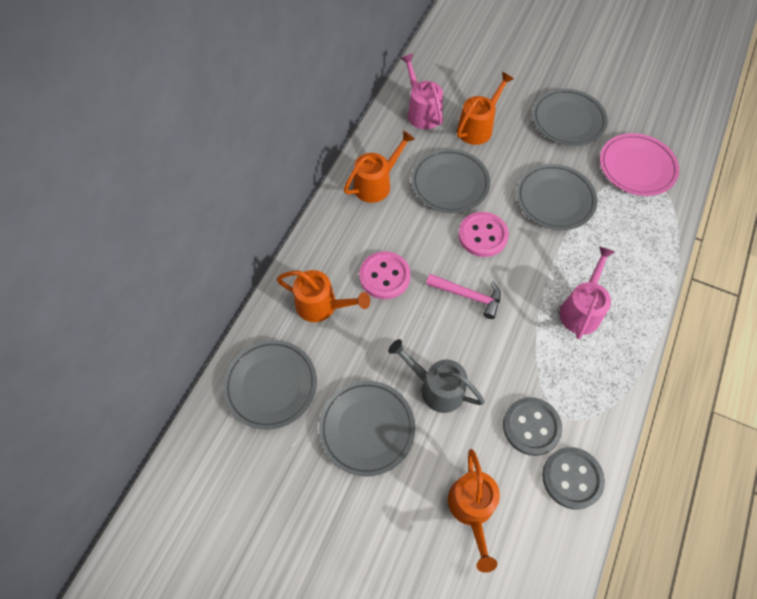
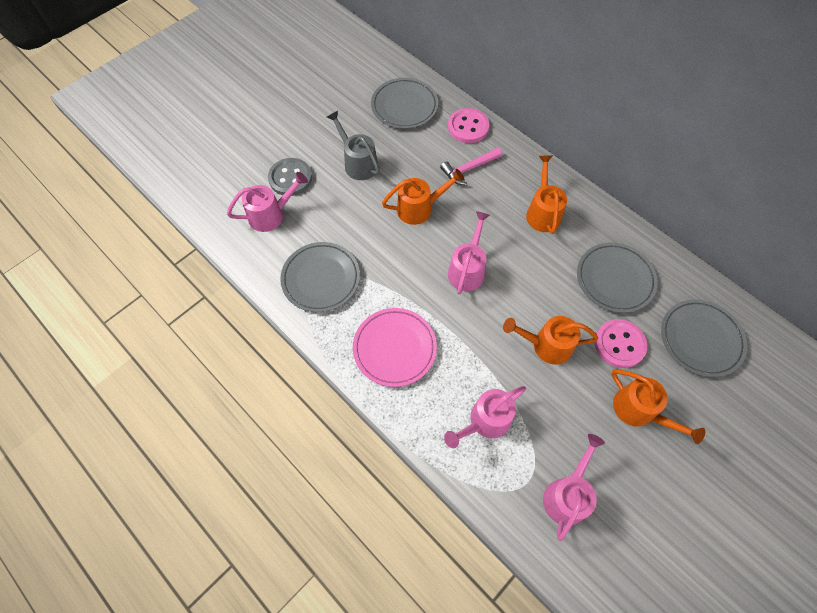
grey button: 2 -> 1
grey plate: 5 -> 4
pink watering can: 2 -> 4

